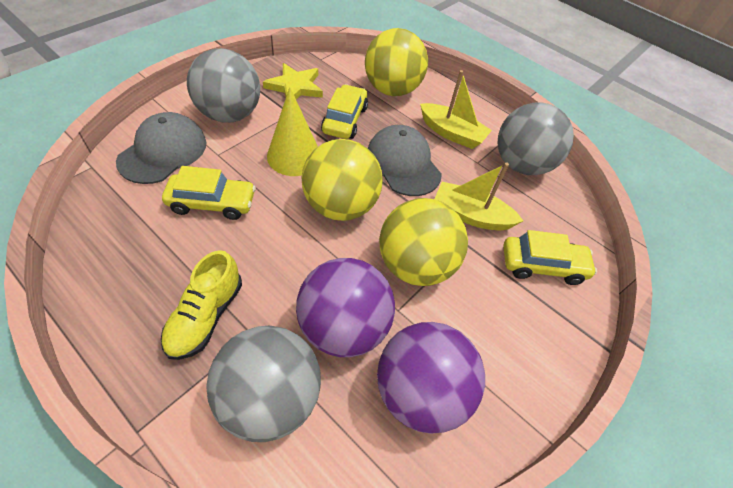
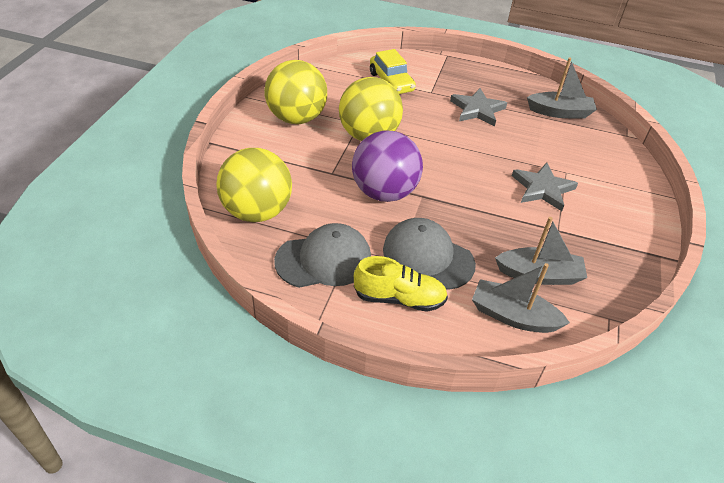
grey ball: 3 -> 0
grey boat: 0 -> 3
grey star: 0 -> 2
purple ball: 2 -> 1
yellow boat: 2 -> 0
yellow car: 3 -> 1
yellow cone: 1 -> 0
yellow star: 1 -> 0

